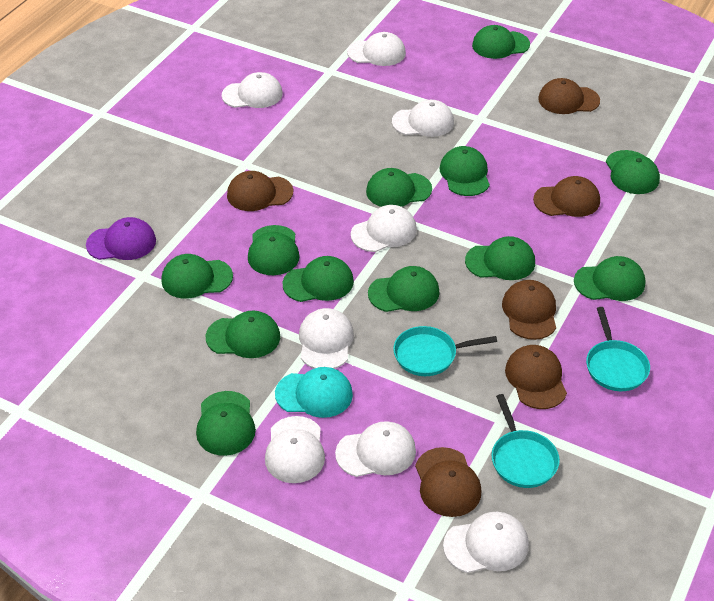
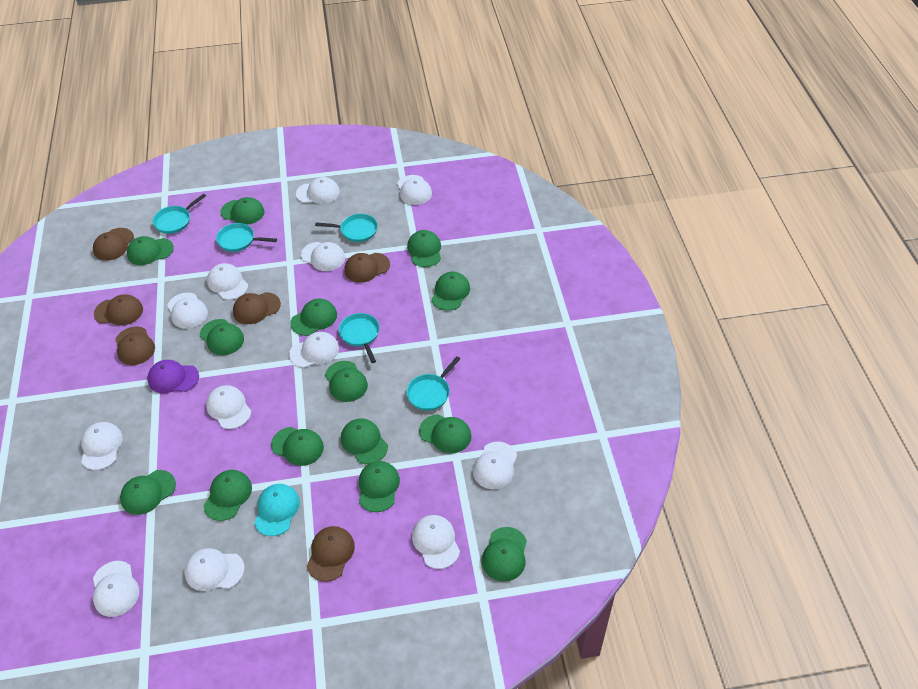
green cap: 12 -> 14
turquoise pan: 3 -> 5
white cap: 8 -> 12

